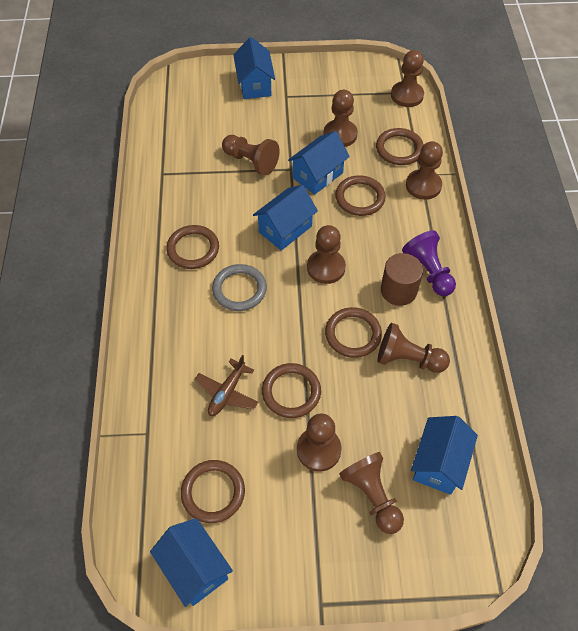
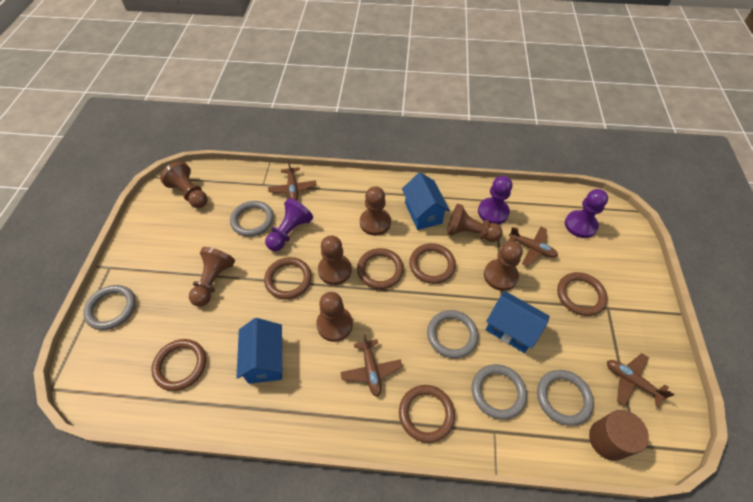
blue house: 5 -> 3
brown pawn: 8 -> 7
brown plane: 1 -> 4
grey ring: 1 -> 5
purple pawn: 1 -> 3

